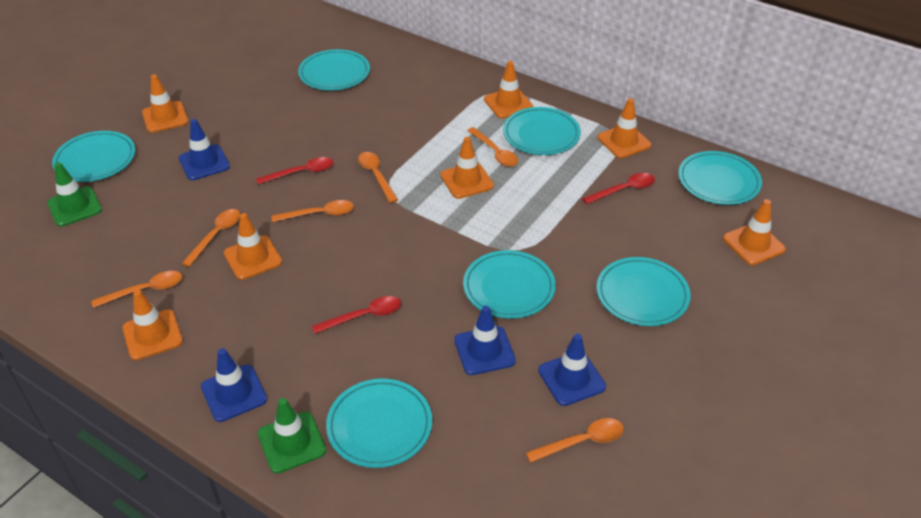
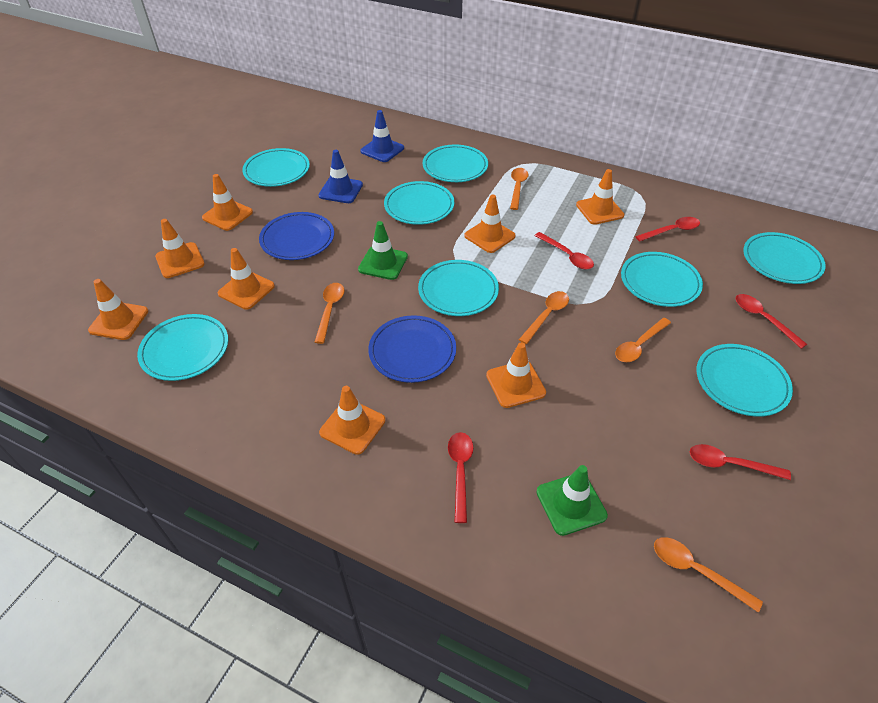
blue plate: 0 -> 2
blue traffic cone: 4 -> 2
orange spoon: 6 -> 5
orange traffic cone: 7 -> 8
red spoon: 3 -> 5
turquoise plate: 7 -> 8

